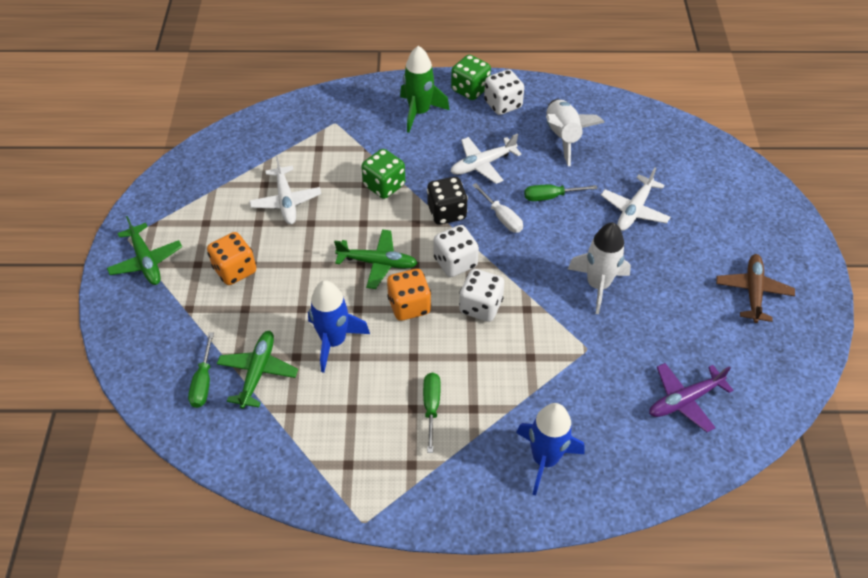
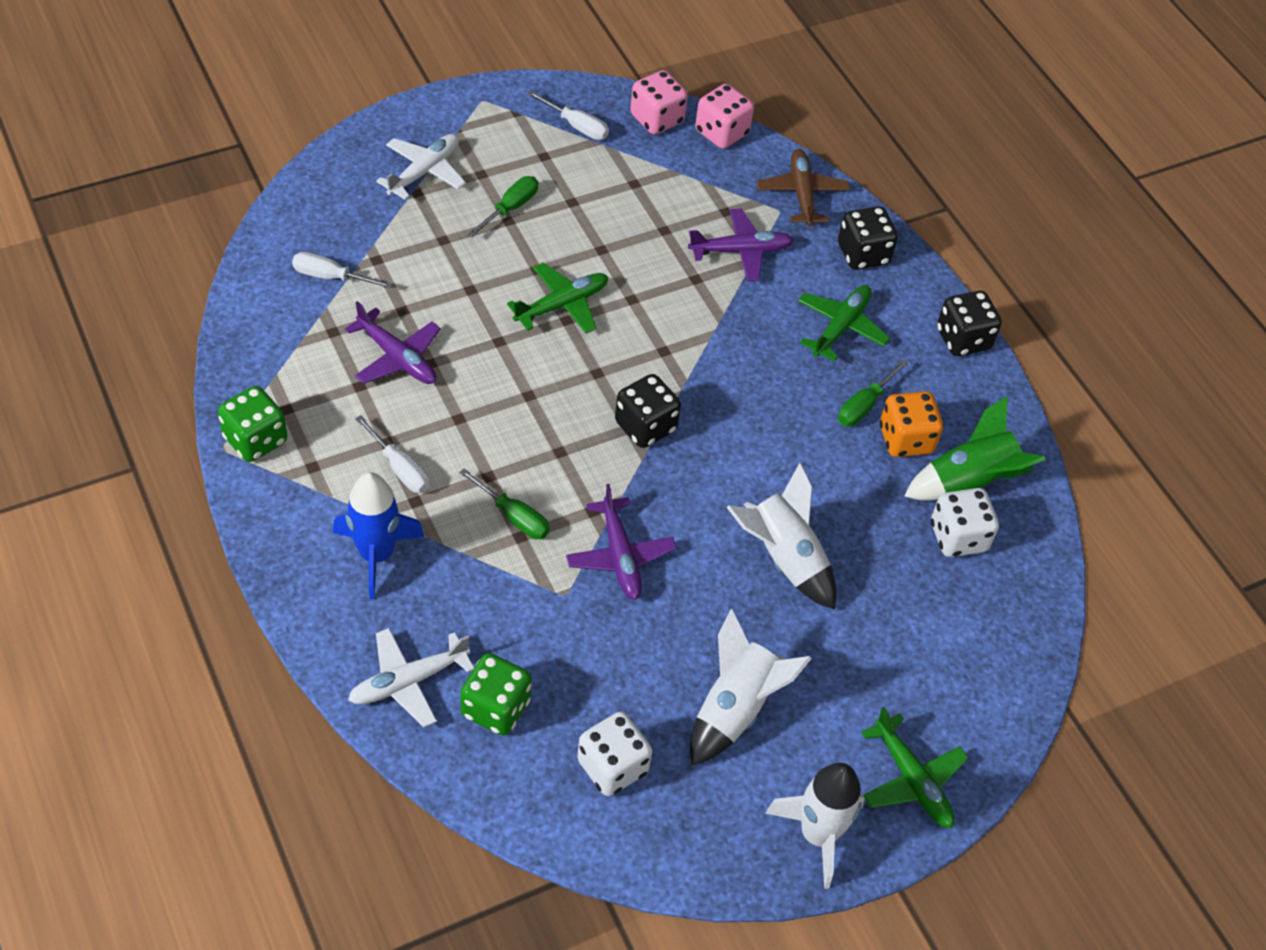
black dice: 1 -> 3
blue rocket: 2 -> 1
orange dice: 2 -> 1
pink dice: 0 -> 2
purple plane: 1 -> 3
white dice: 3 -> 2
white plane: 3 -> 2
white rocket: 2 -> 3
white screwdriver: 1 -> 3

